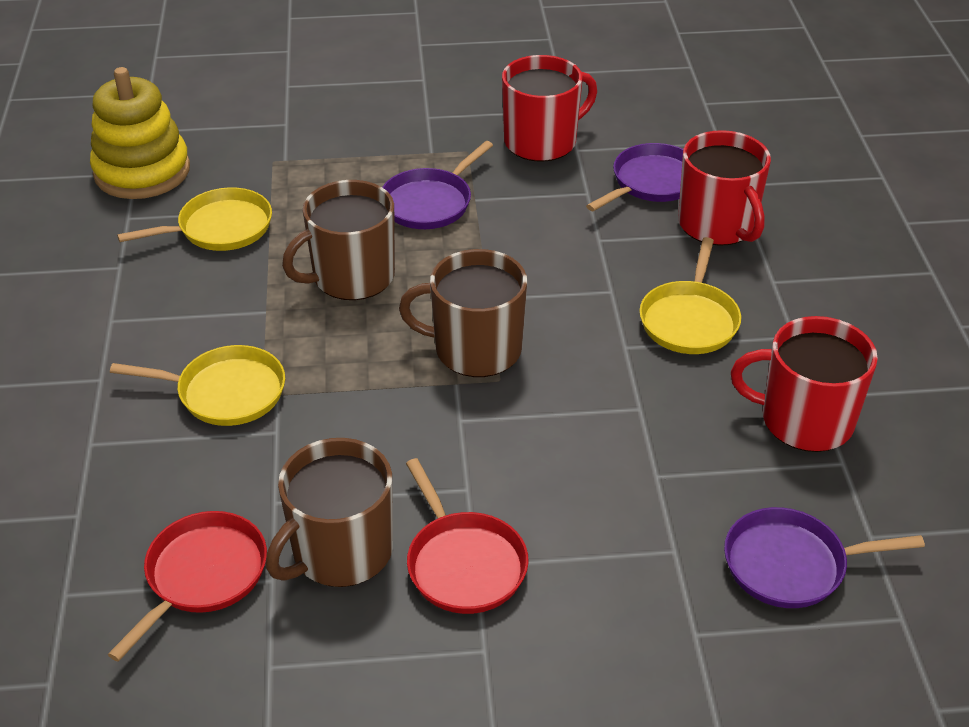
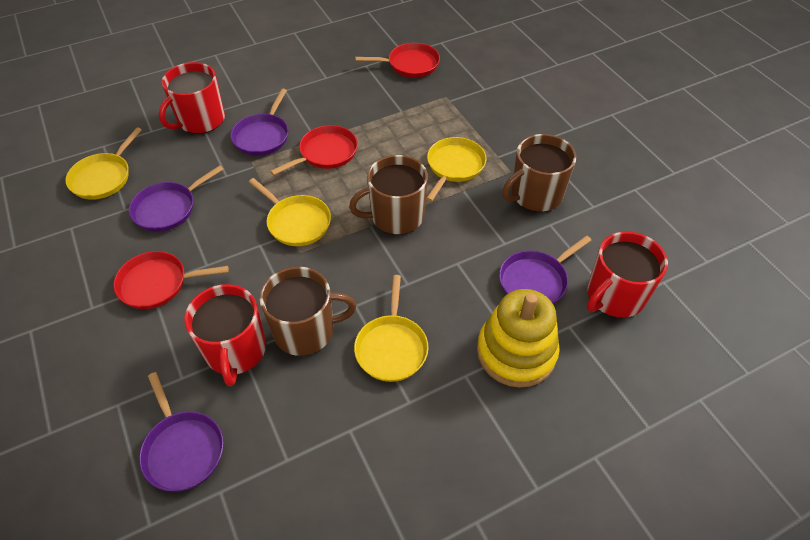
purple pan: 3 -> 4
red pan: 2 -> 3
yellow pan: 3 -> 4

